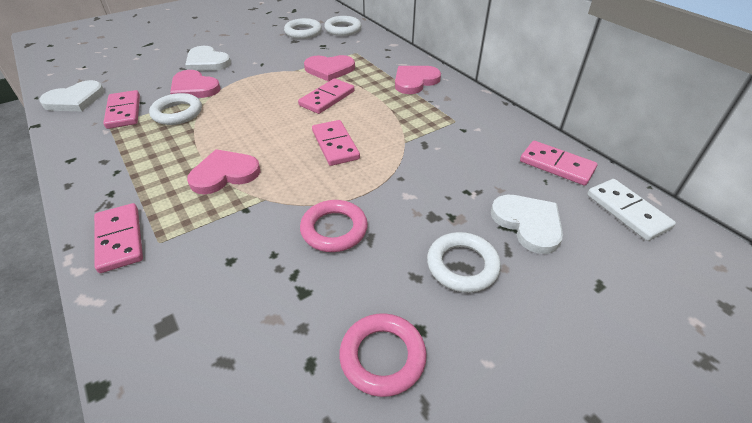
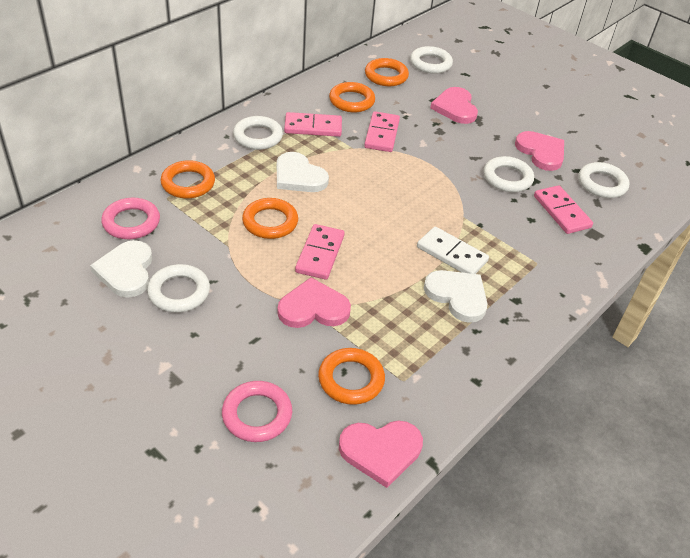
orange ring: 0 -> 5
pink domino: 5 -> 4
white ring: 4 -> 5

